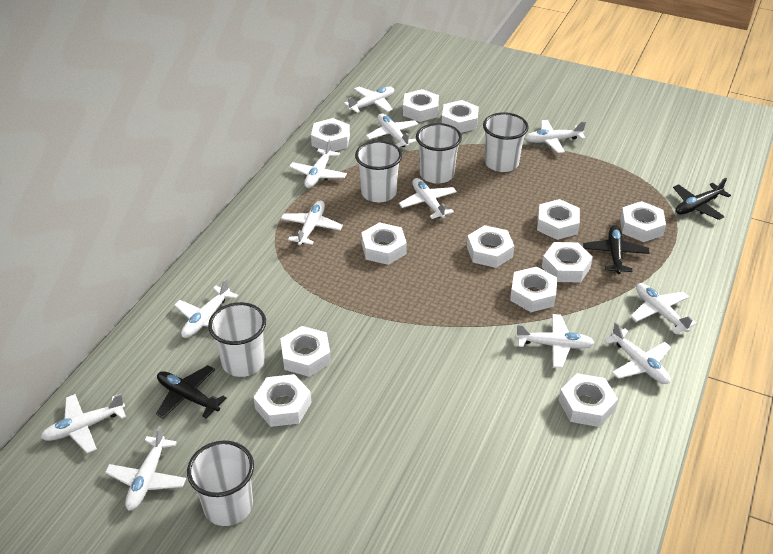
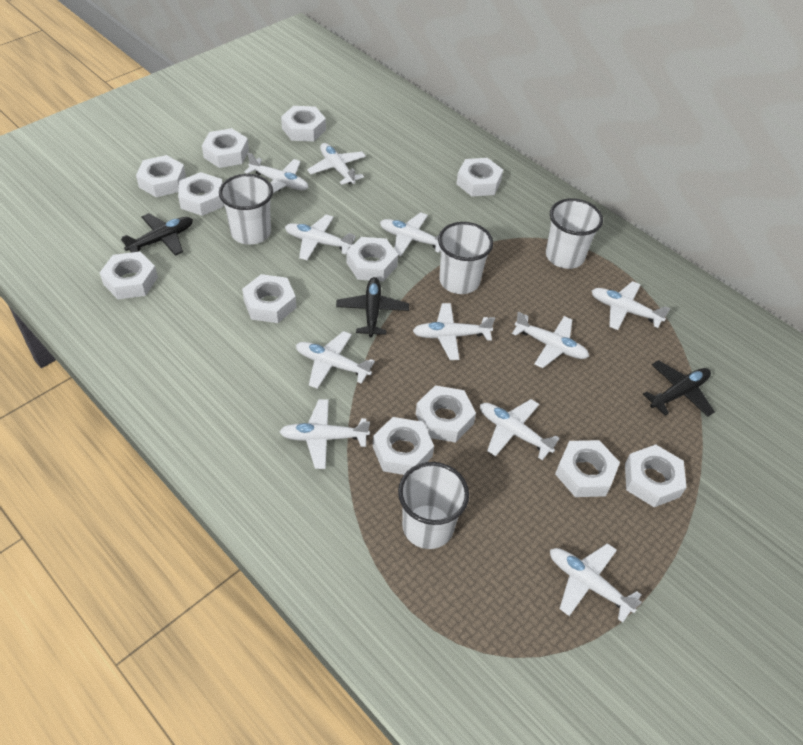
white cup: 5 -> 4
white plane: 12 -> 11

